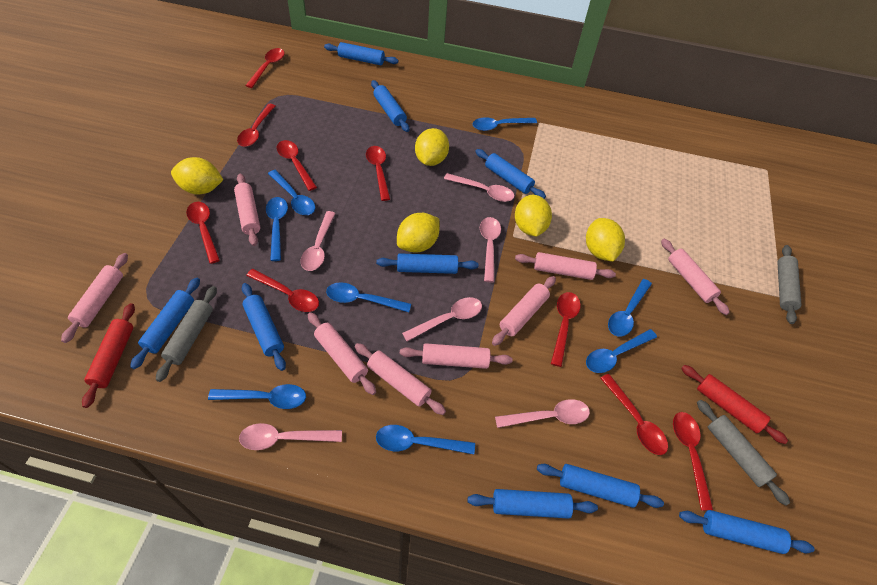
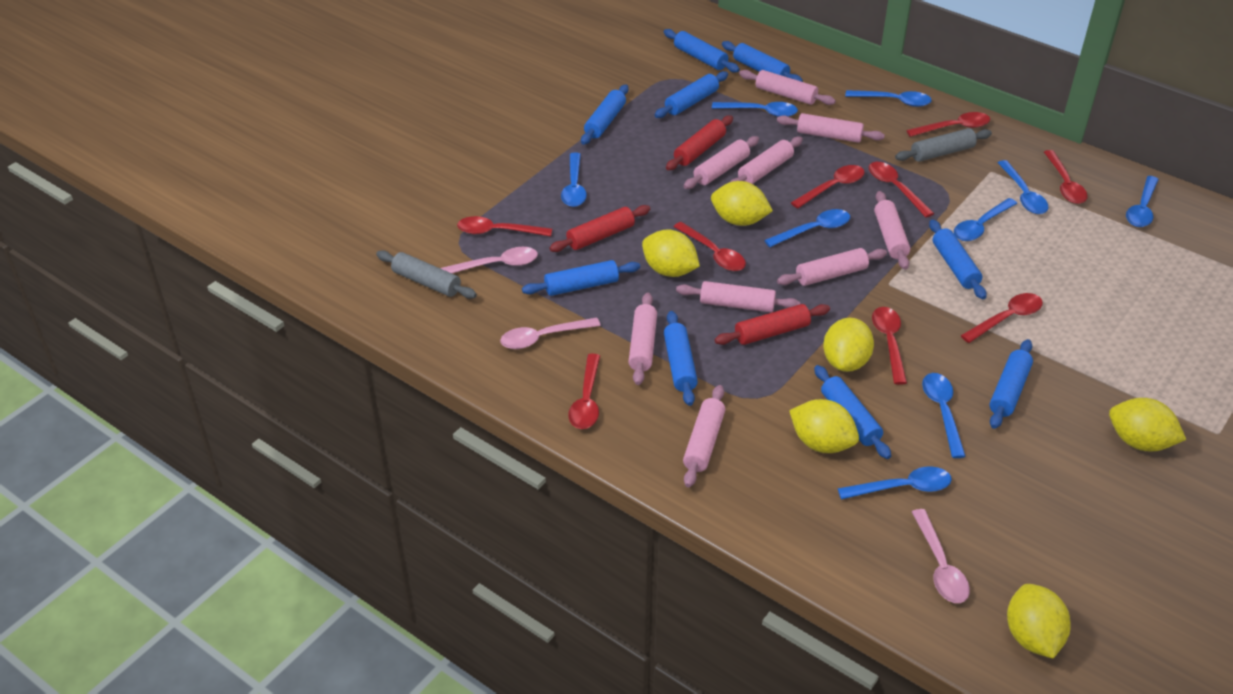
blue spoon: 8 -> 9
grey rolling pin: 3 -> 2
pink rolling pin: 8 -> 9
pink spoon: 6 -> 3
red rolling pin: 2 -> 3
yellow lemon: 5 -> 6

